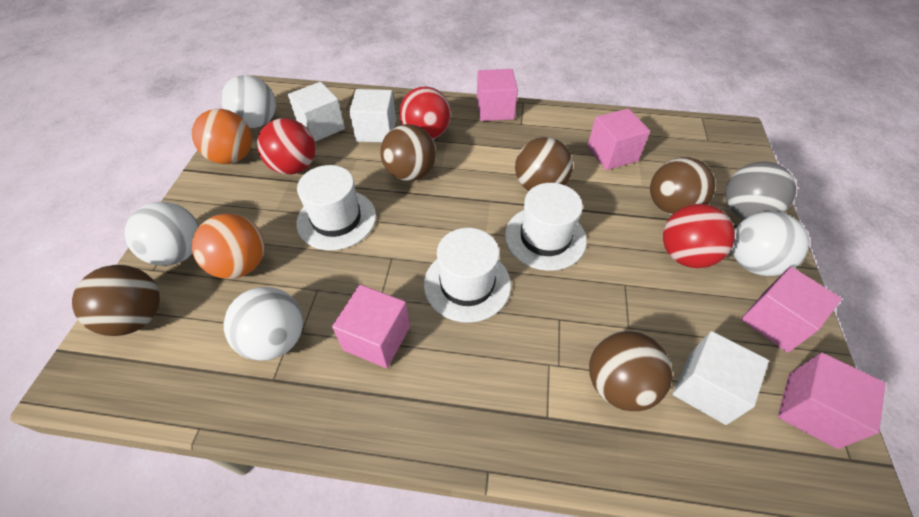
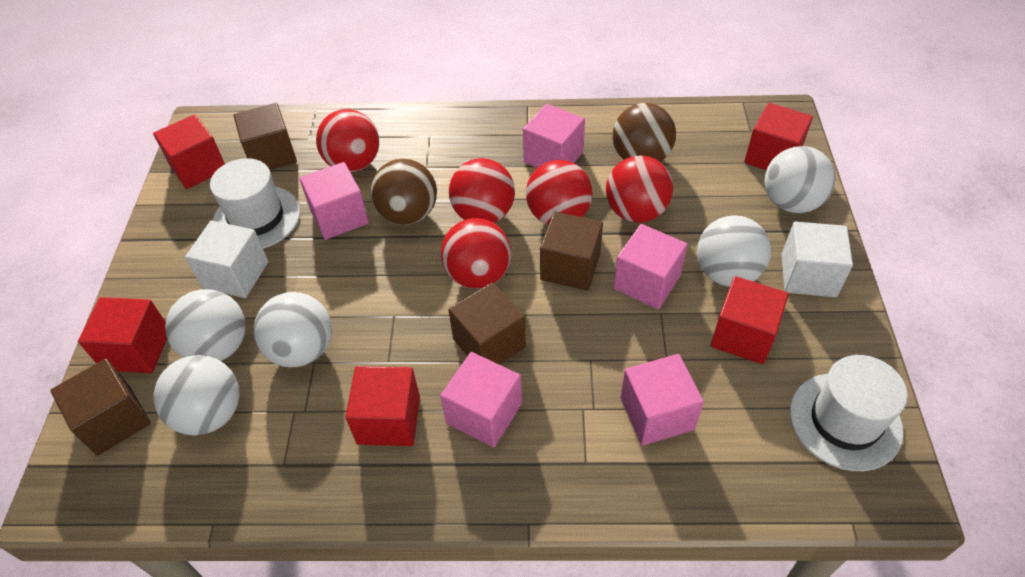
brown ball: 5 -> 2
brown cube: 0 -> 4
grey ball: 1 -> 0
orange ball: 2 -> 0
red ball: 3 -> 5
red cube: 0 -> 5
white ball: 4 -> 5
white cube: 3 -> 2
white hat: 3 -> 2

